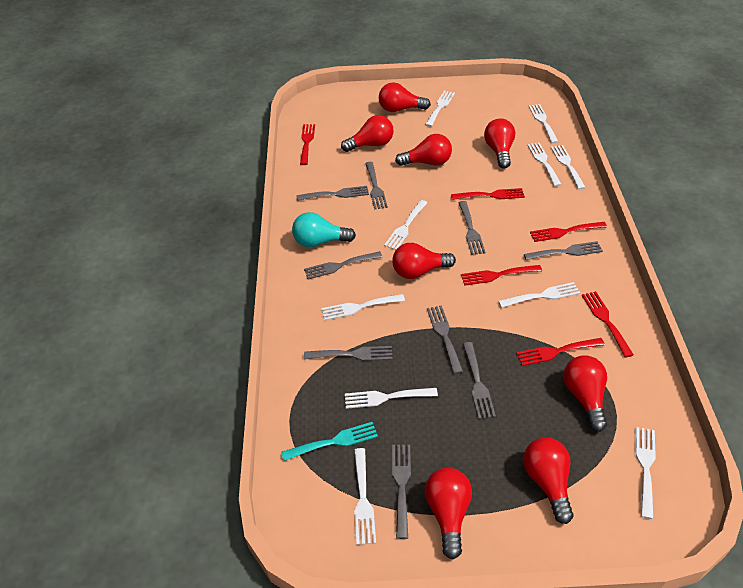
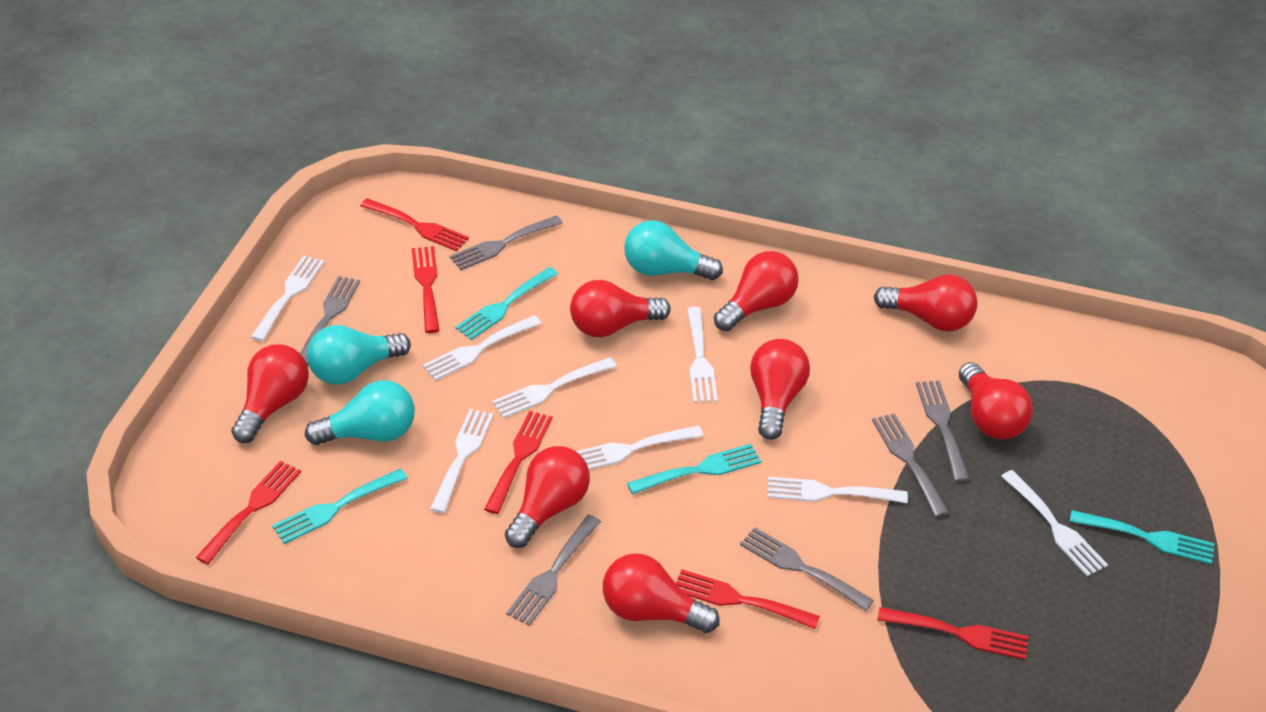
grey fork: 9 -> 6
turquoise fork: 1 -> 4
turquoise light bulb: 1 -> 3
white fork: 10 -> 8

